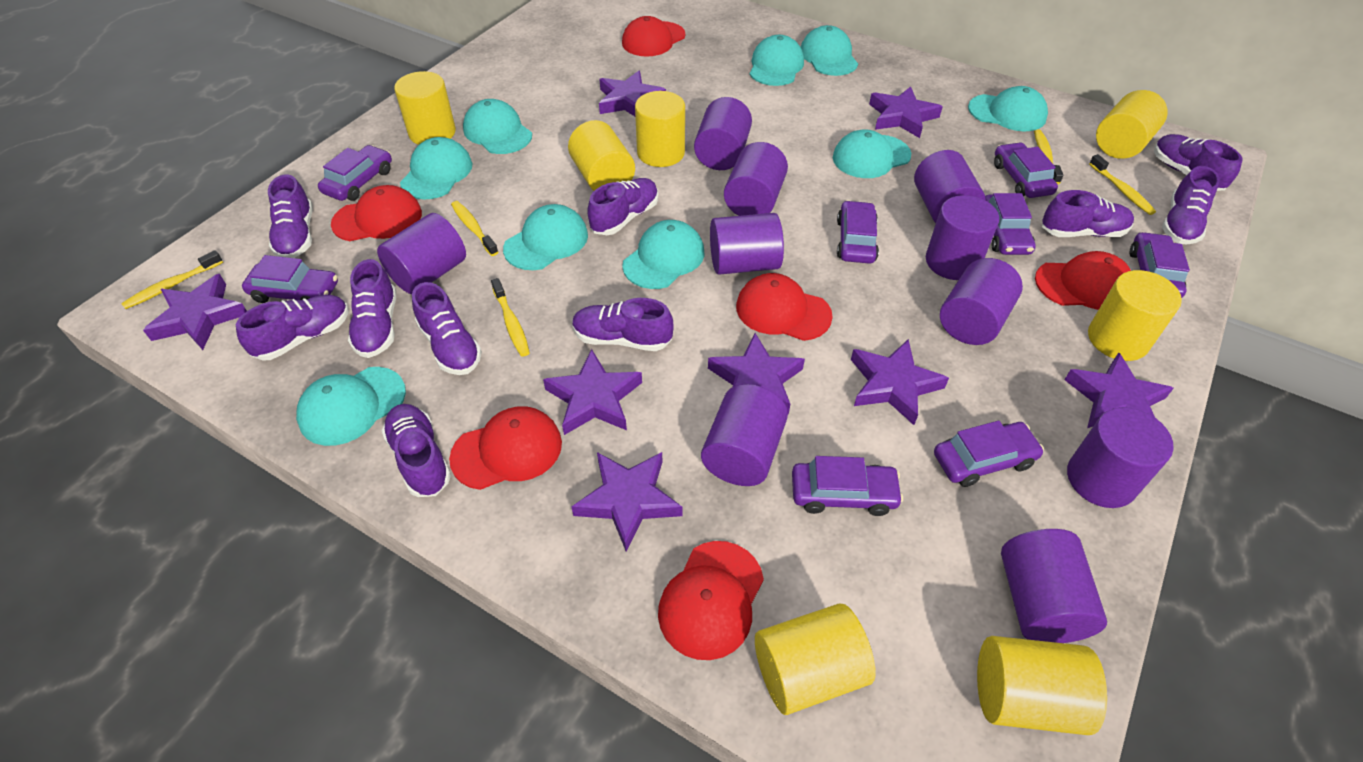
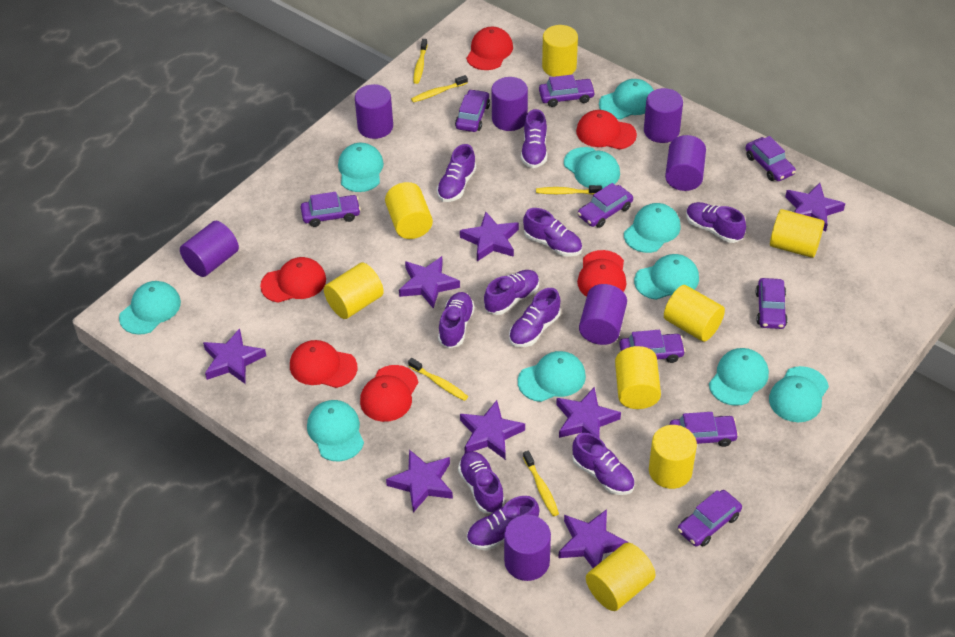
purple car: 8 -> 9
purple cylinder: 10 -> 7
turquoise cap: 9 -> 10
yellow cylinder: 7 -> 8

